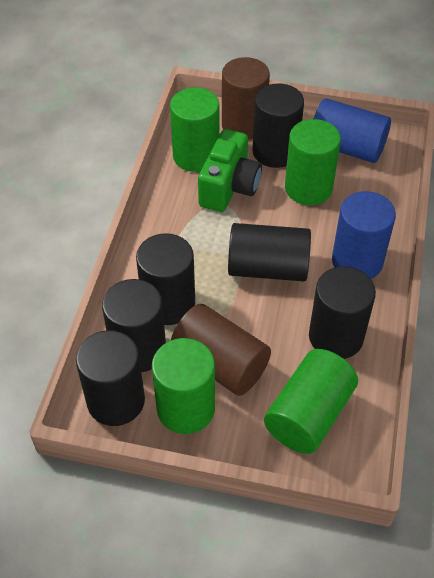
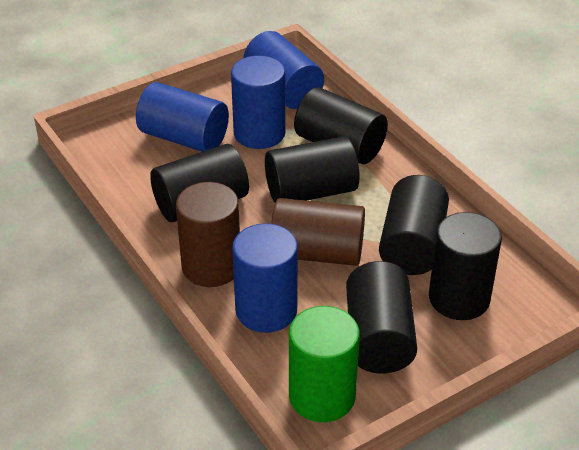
blue cylinder: 2 -> 4
green camera: 1 -> 0
green cylinder: 4 -> 1

